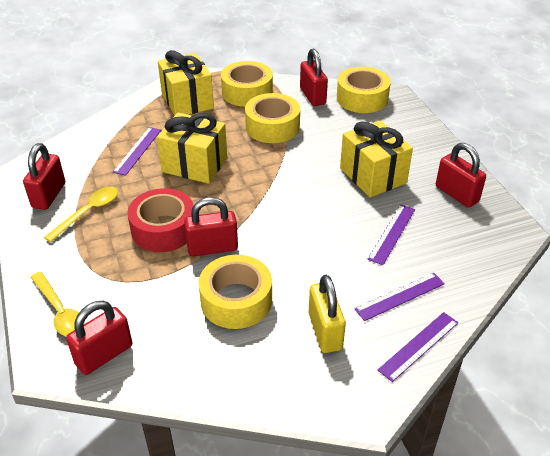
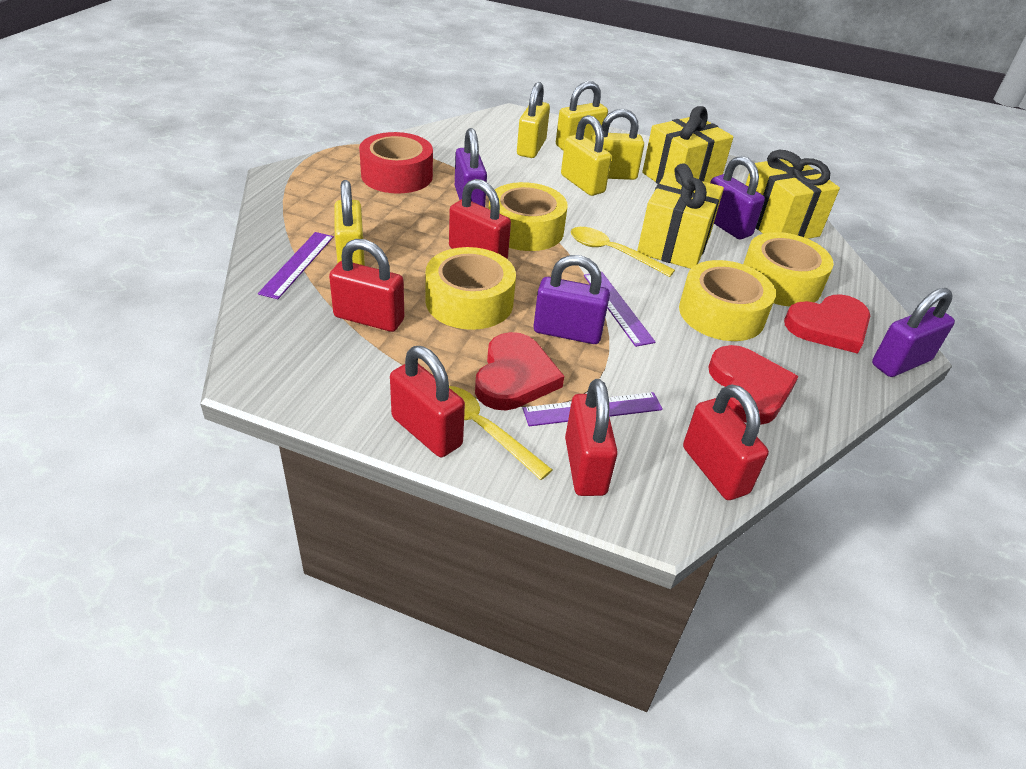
purple padlock: 0 -> 4
purple ruler: 4 -> 3
red heart: 0 -> 3
yellow padlock: 1 -> 5

